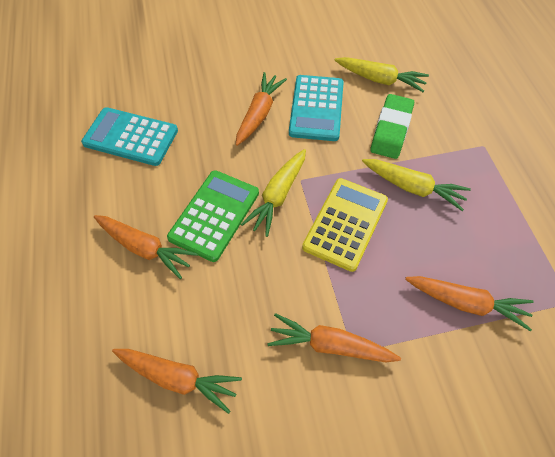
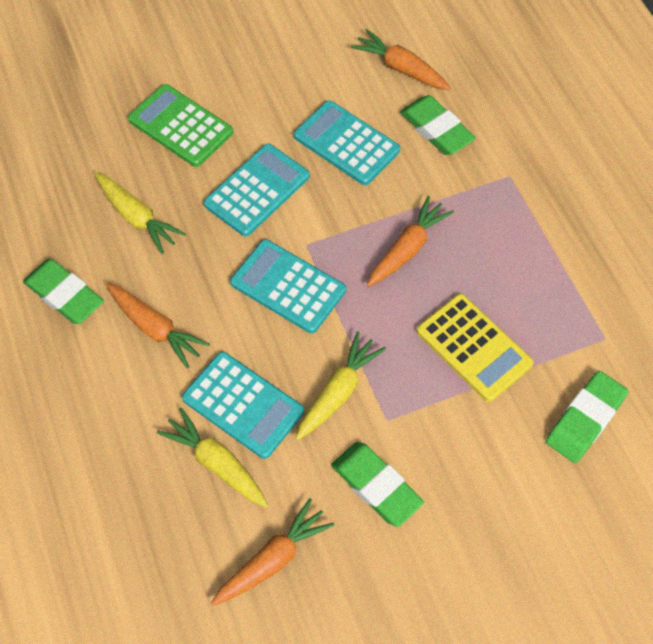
green eraser: 1 -> 4
orange carrot: 5 -> 4
turquoise calculator: 2 -> 4

